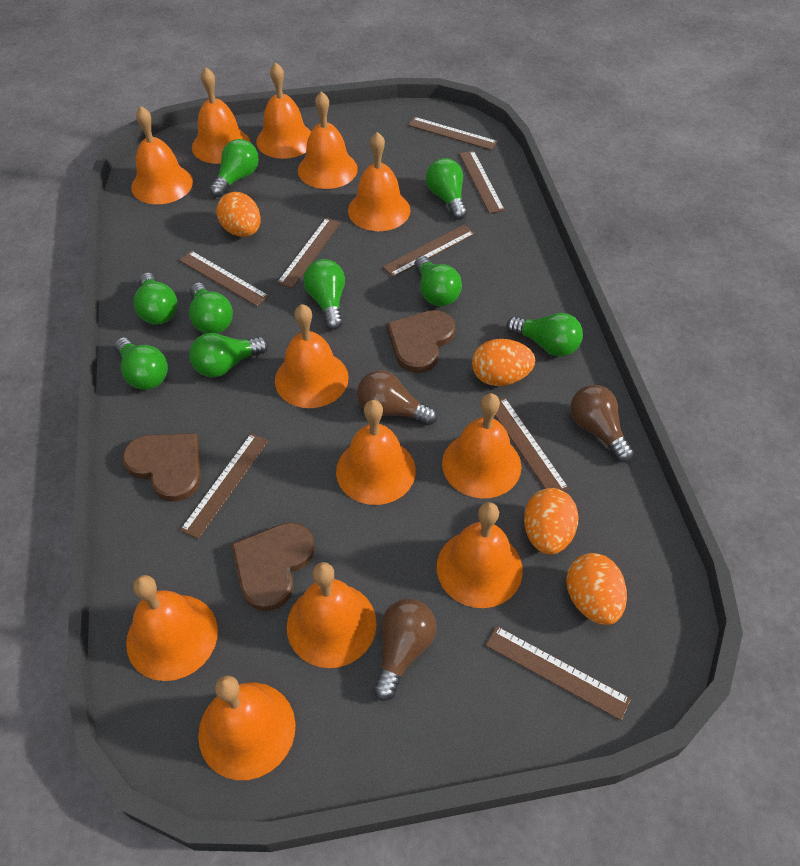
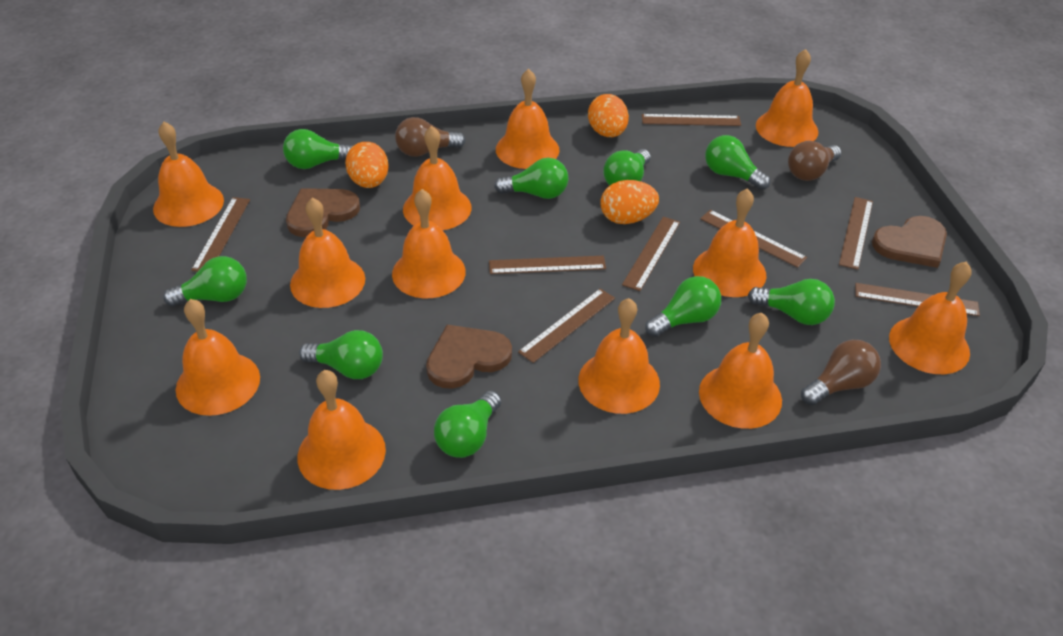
orange egg: 4 -> 3

